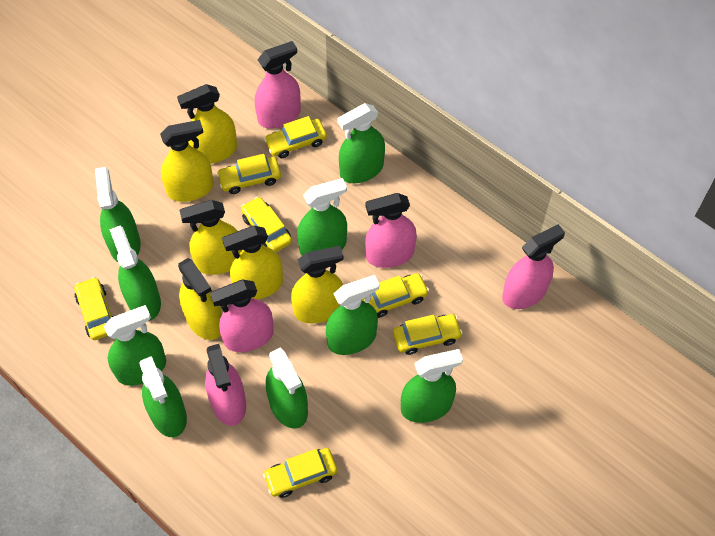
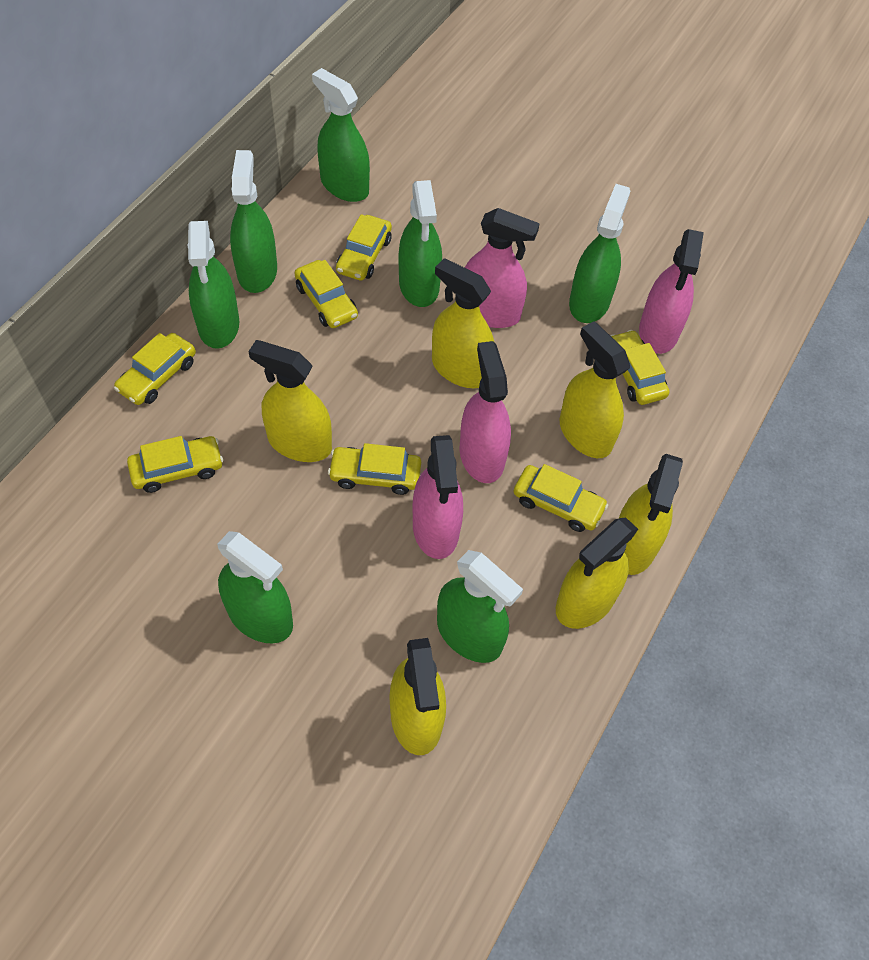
green spray bottle: 9 -> 7
pink spray bottle: 5 -> 4

